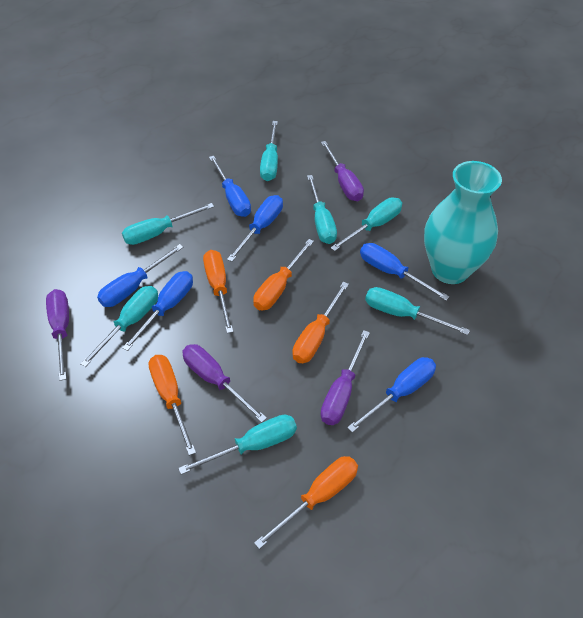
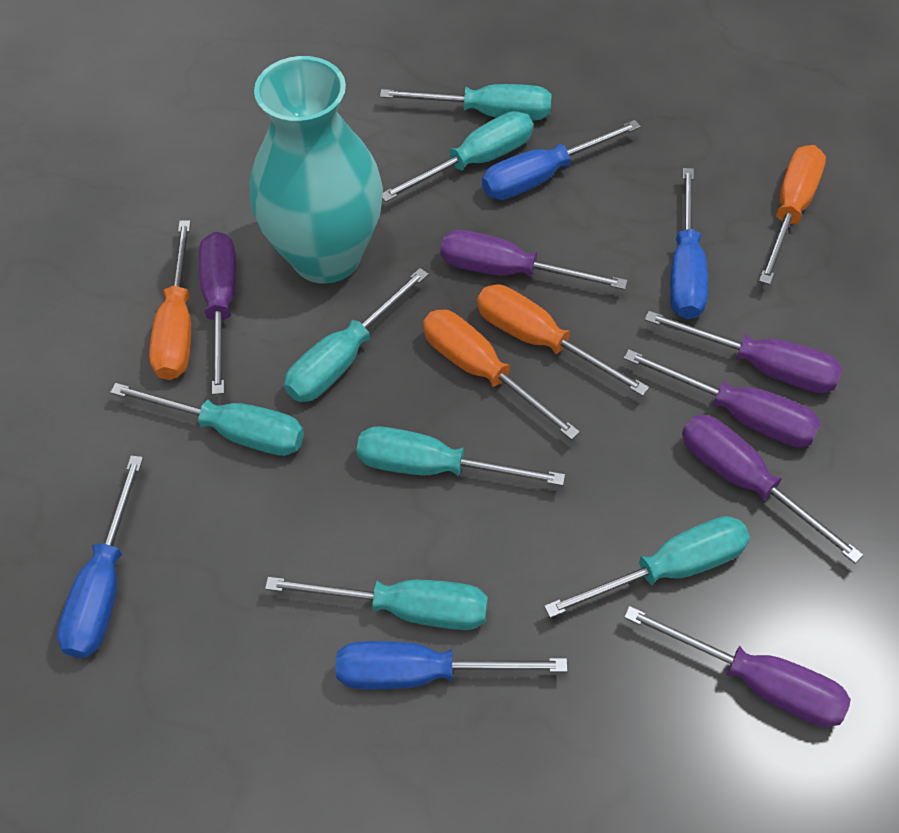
blue screwdriver: 6 -> 4
orange screwdriver: 5 -> 4
purple screwdriver: 4 -> 6

